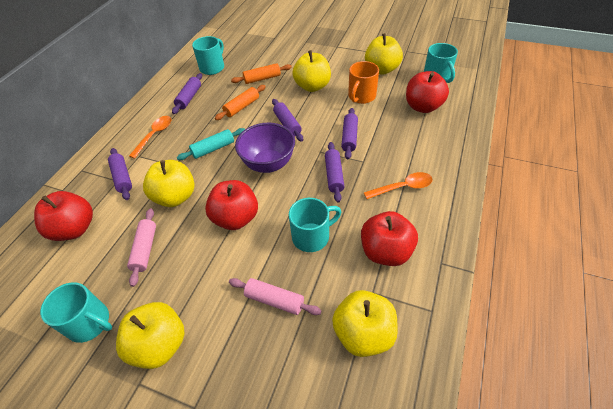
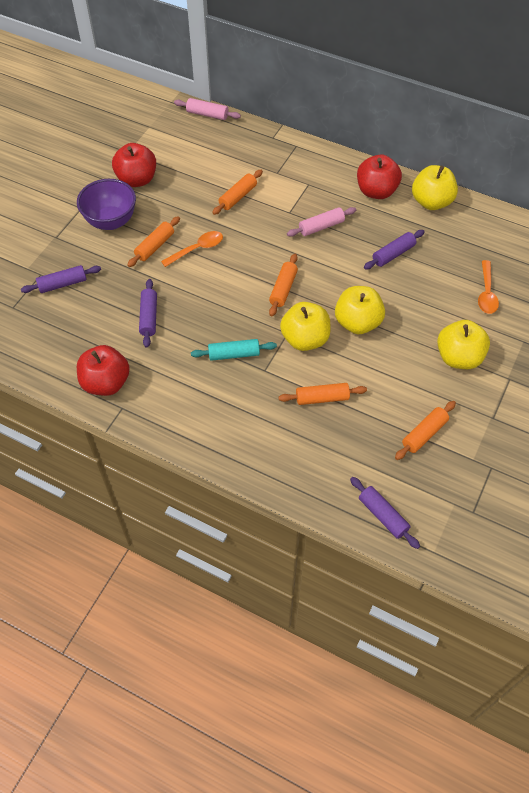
orange mug: 1 -> 0
orange rolling pin: 2 -> 5
purple rolling pin: 5 -> 4
red apple: 4 -> 3
turquoise mug: 4 -> 0
yellow apple: 5 -> 4

